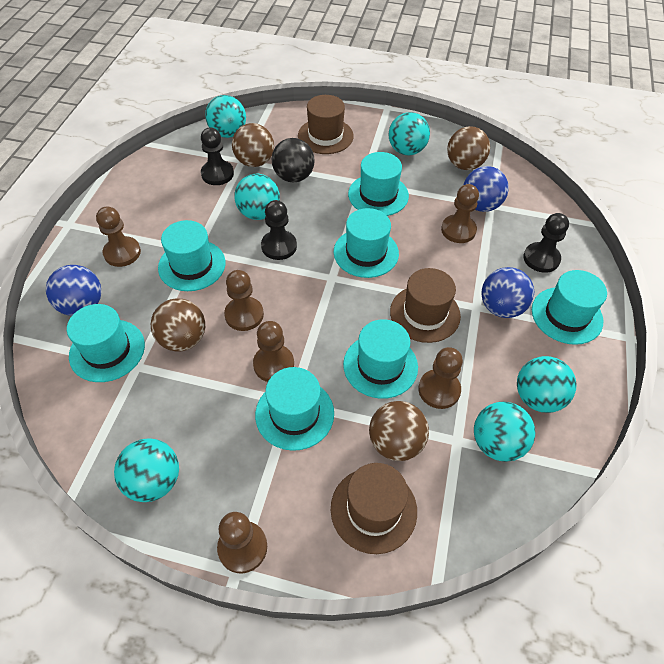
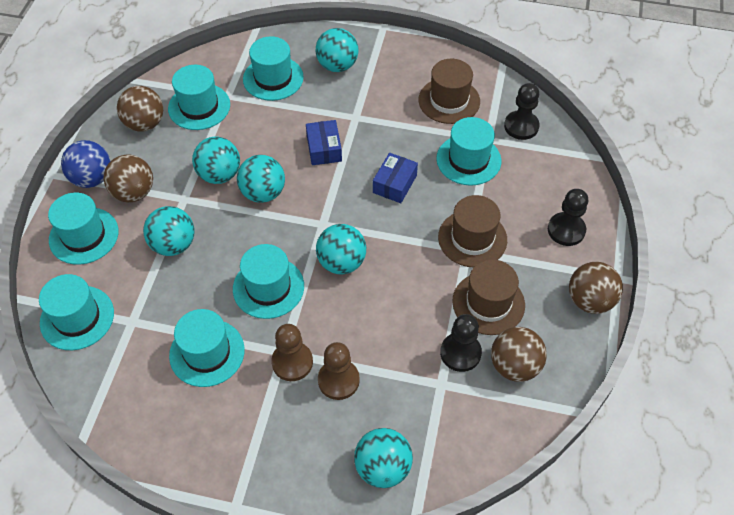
black ball: 1 -> 0
blue ball: 3 -> 1
blue box: 0 -> 2
brown pawn: 6 -> 2

